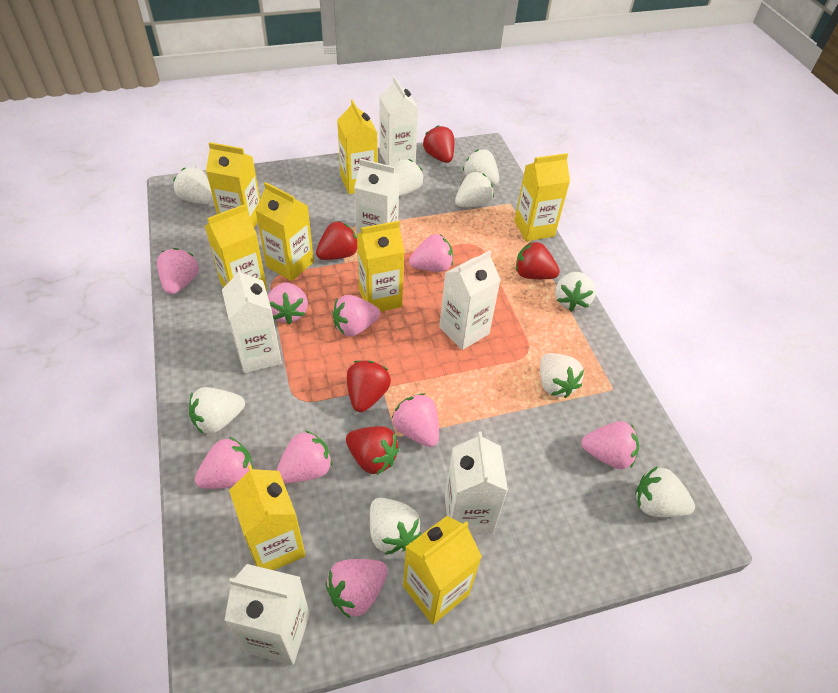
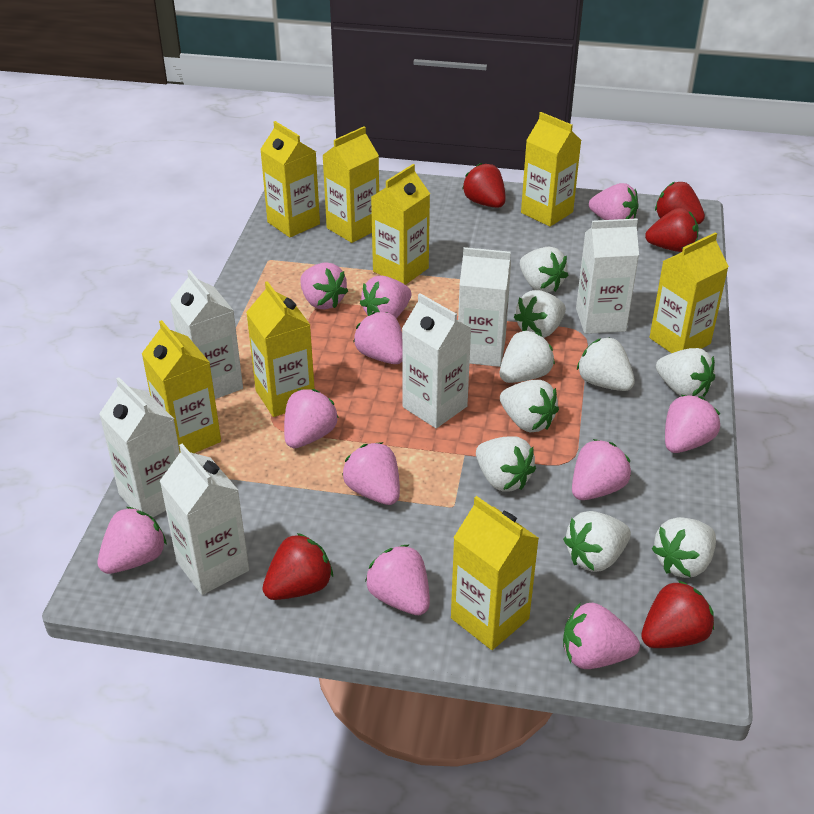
pink strawberry: 9 -> 11

